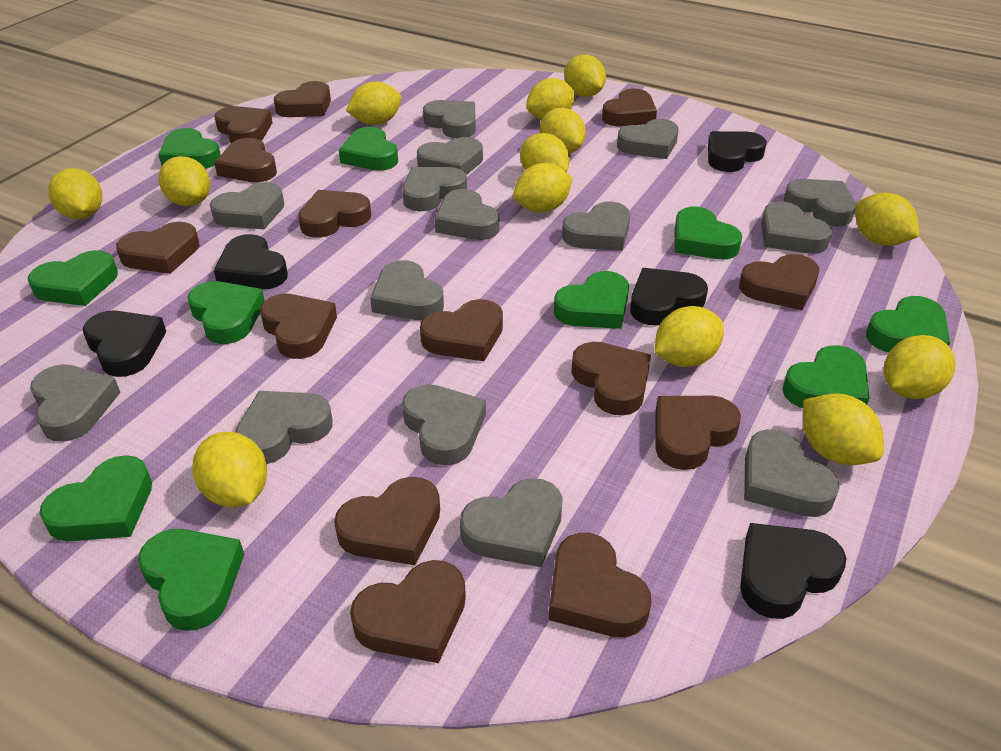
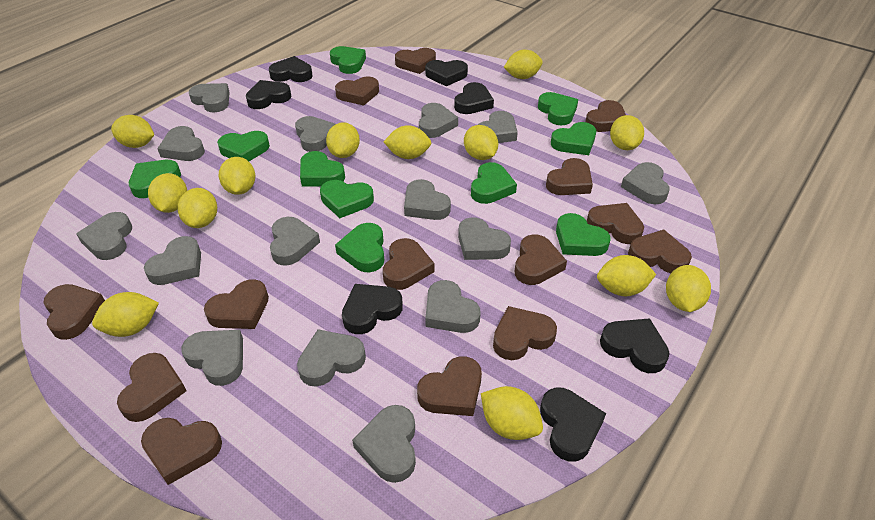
black heart: 5 -> 7

